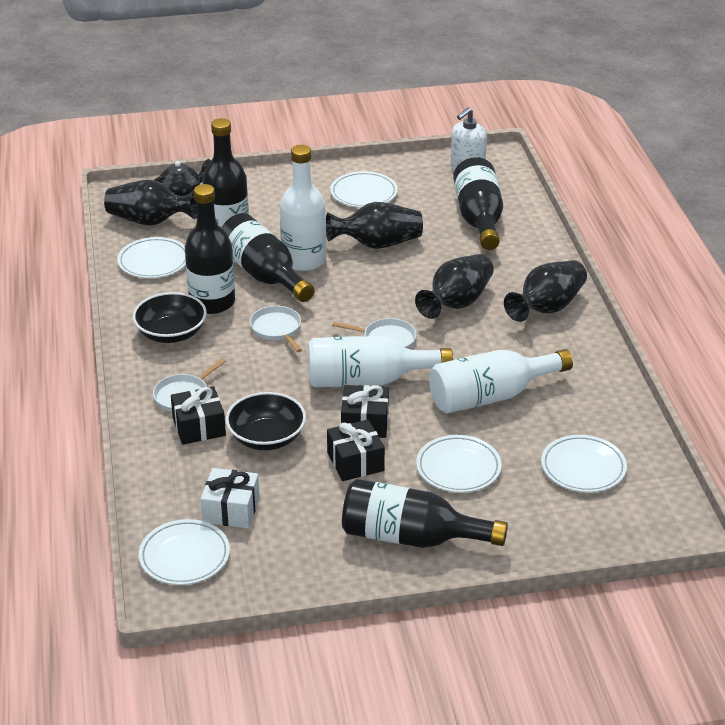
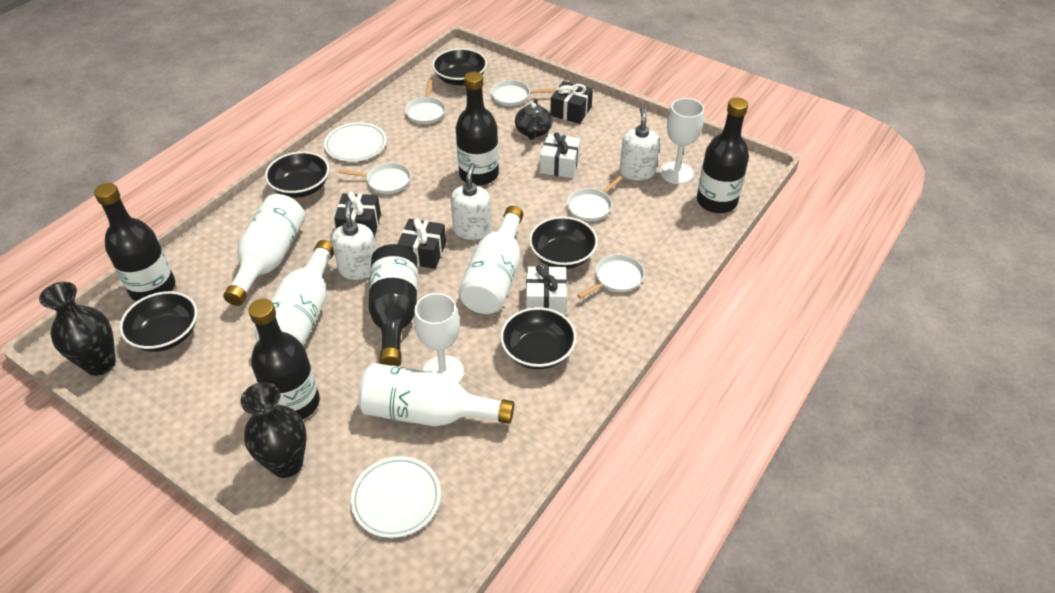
black bowl: 2 -> 5
black vase: 4 -> 2
white bottle: 3 -> 4
white gift: 1 -> 2
white goblet: 0 -> 2
white pan: 3 -> 5
white plate: 5 -> 2
white soap dispenser: 1 -> 3

